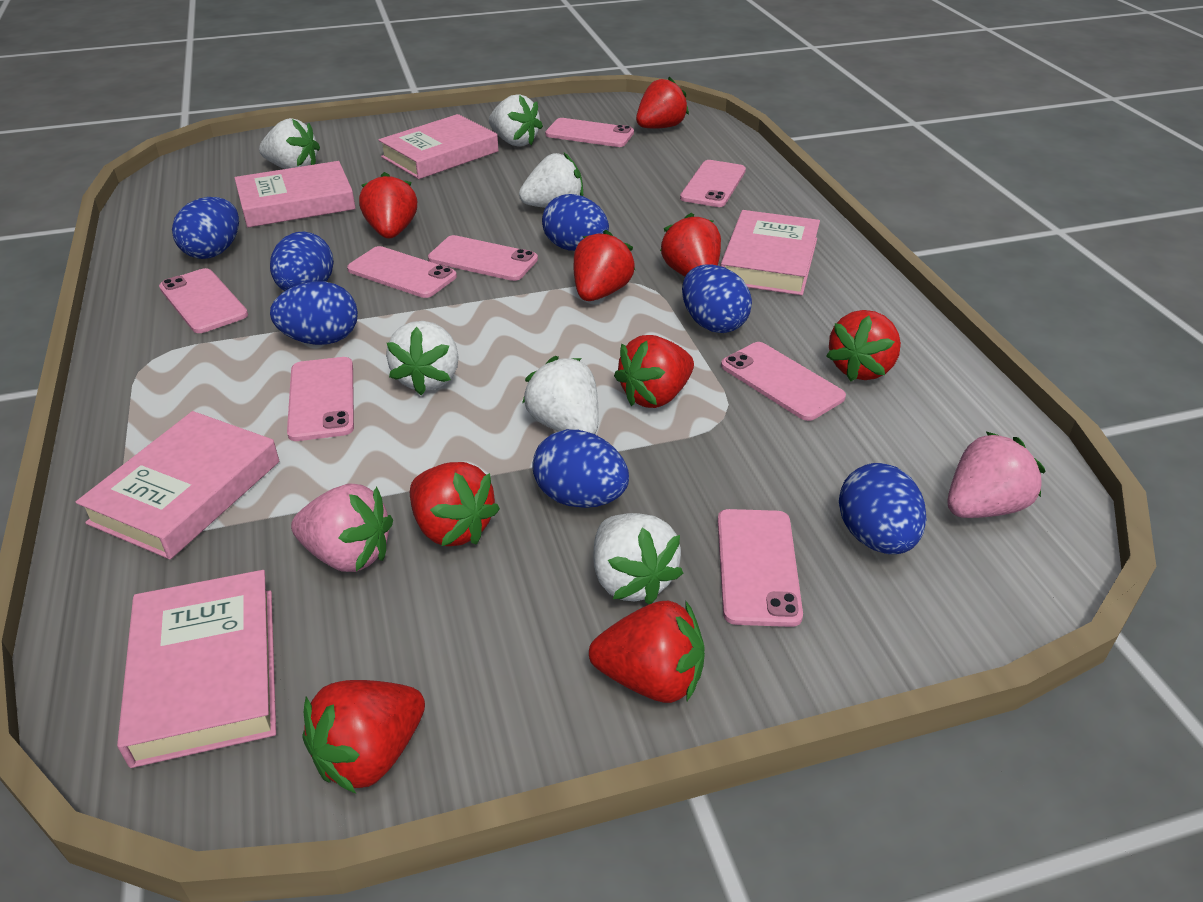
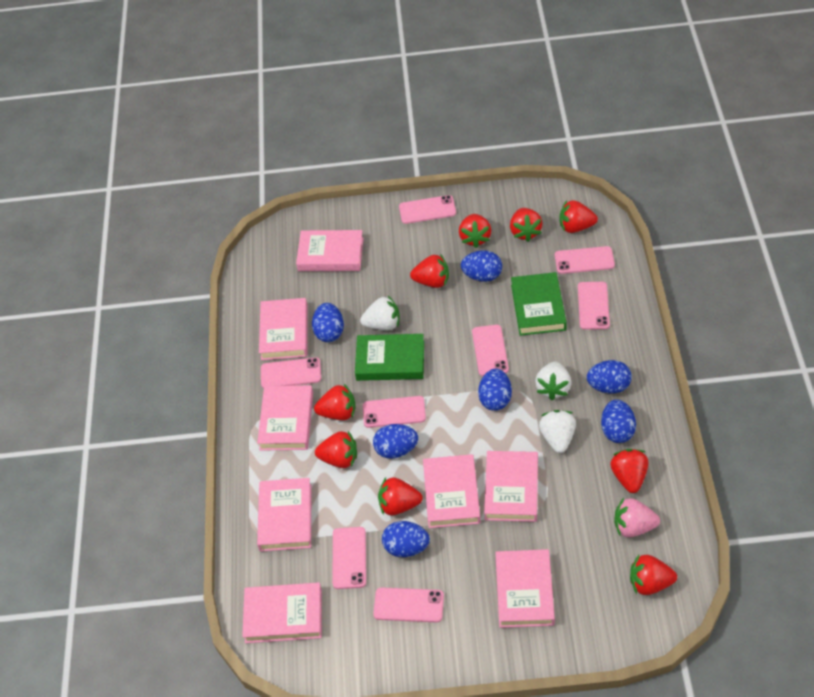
green book: 0 -> 2
pink book: 5 -> 8
pink strawberry: 2 -> 1
white strawberry: 6 -> 3

